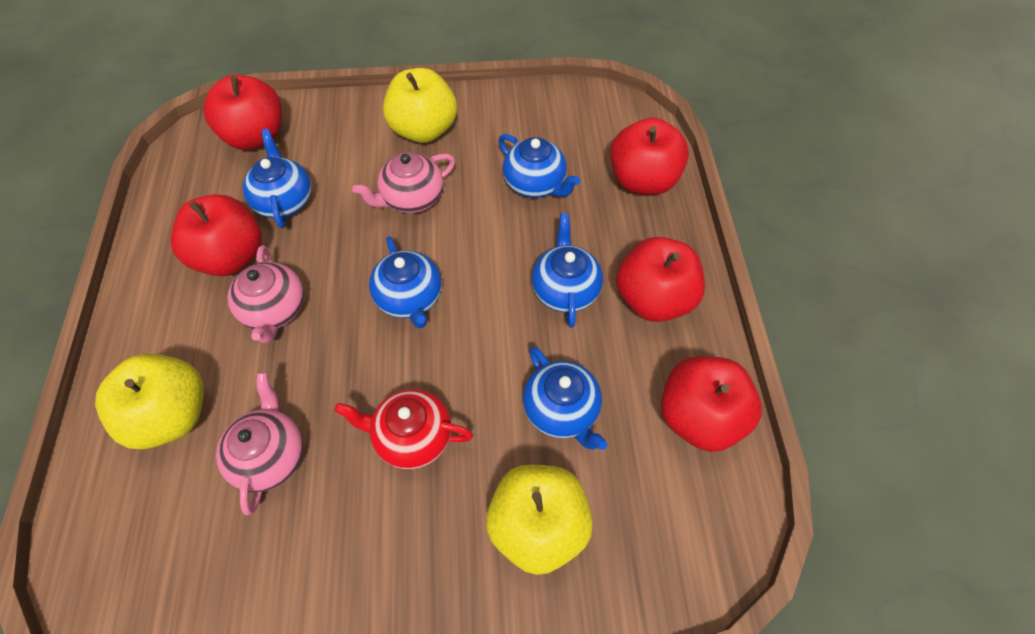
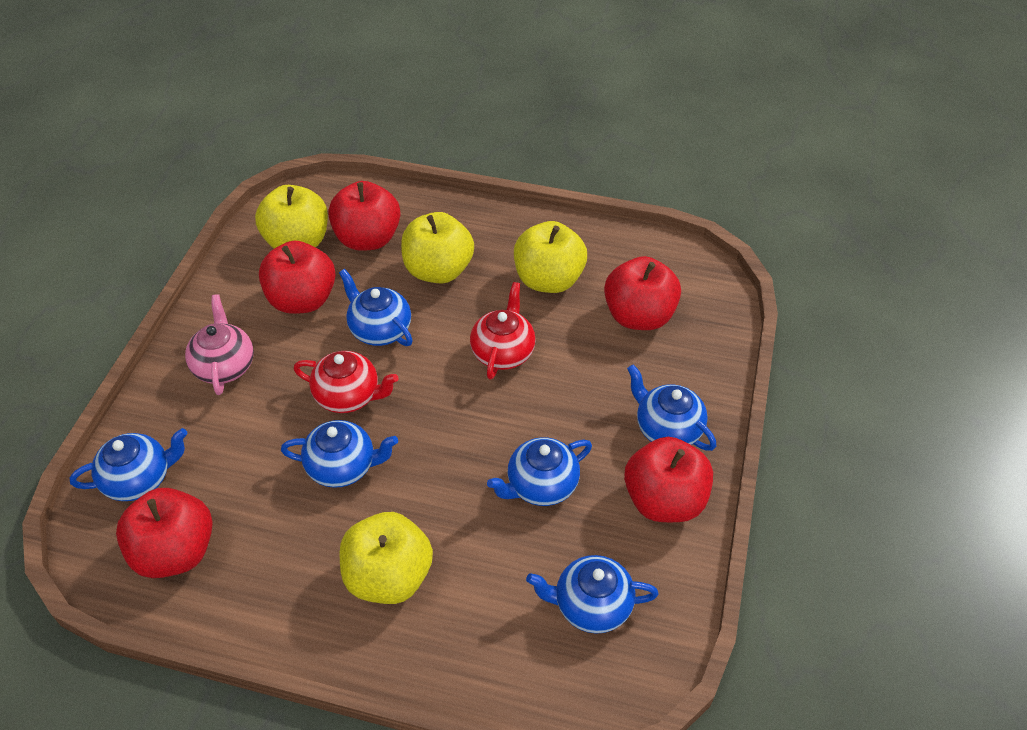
blue teapot: 5 -> 6
pink teapot: 3 -> 1
red teapot: 1 -> 2
yellow apple: 3 -> 4

